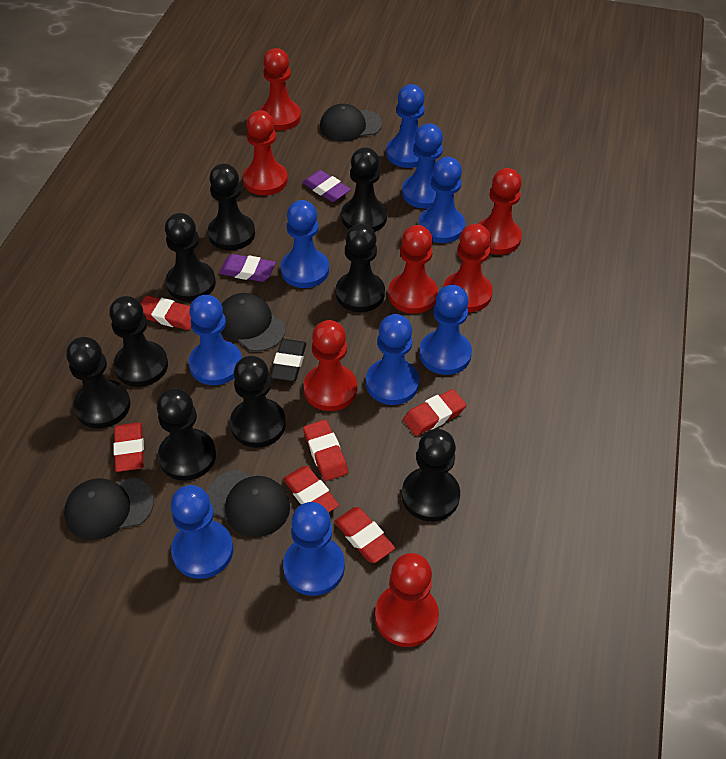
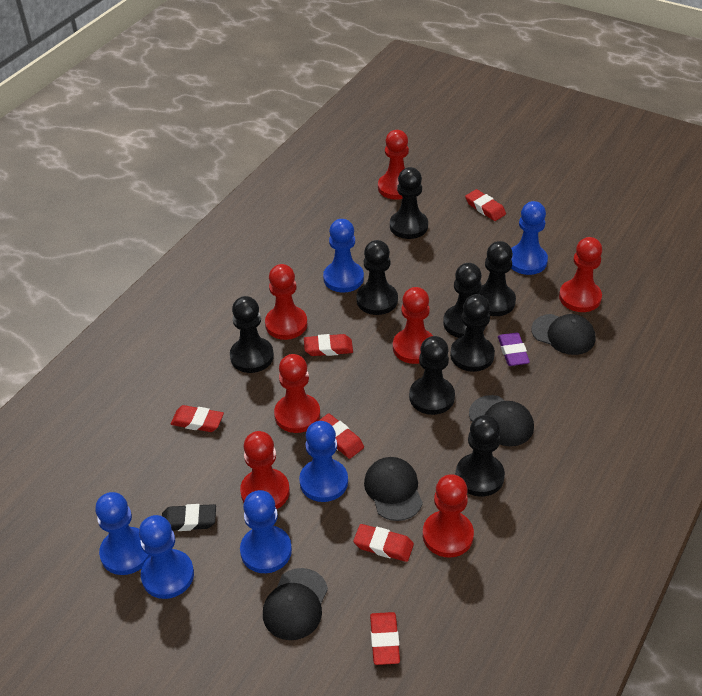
black pawn: 9 -> 8
blue pawn: 9 -> 6
purple eraser: 2 -> 1

